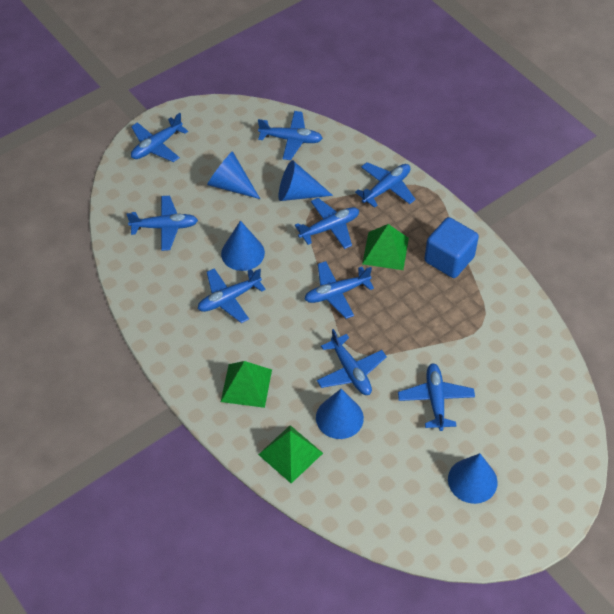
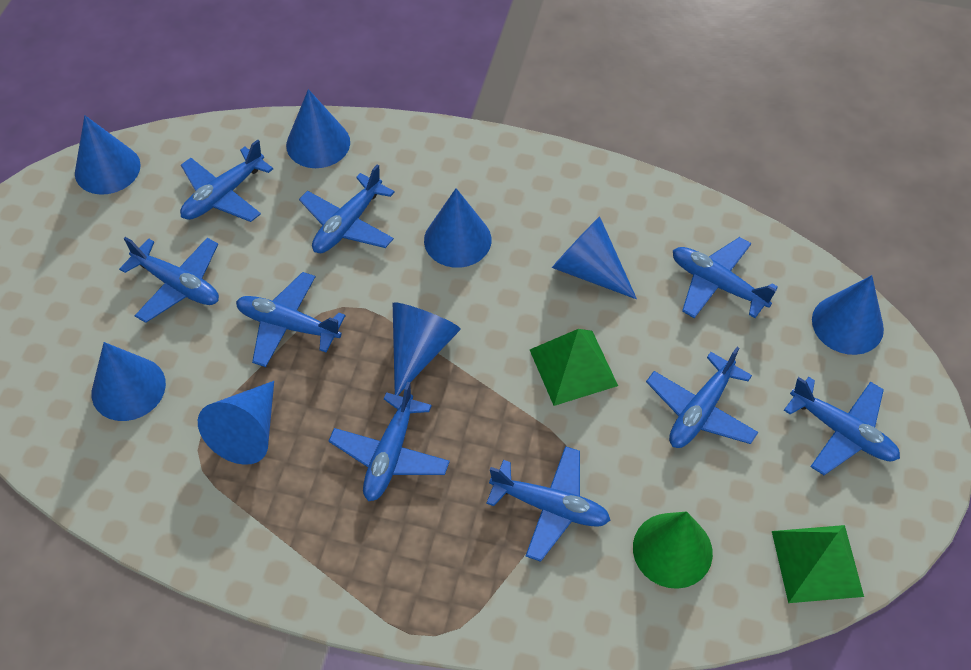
blue cone: 5 -> 8
blue cube: 1 -> 0
green cone: 0 -> 1
green pyramid: 3 -> 2

